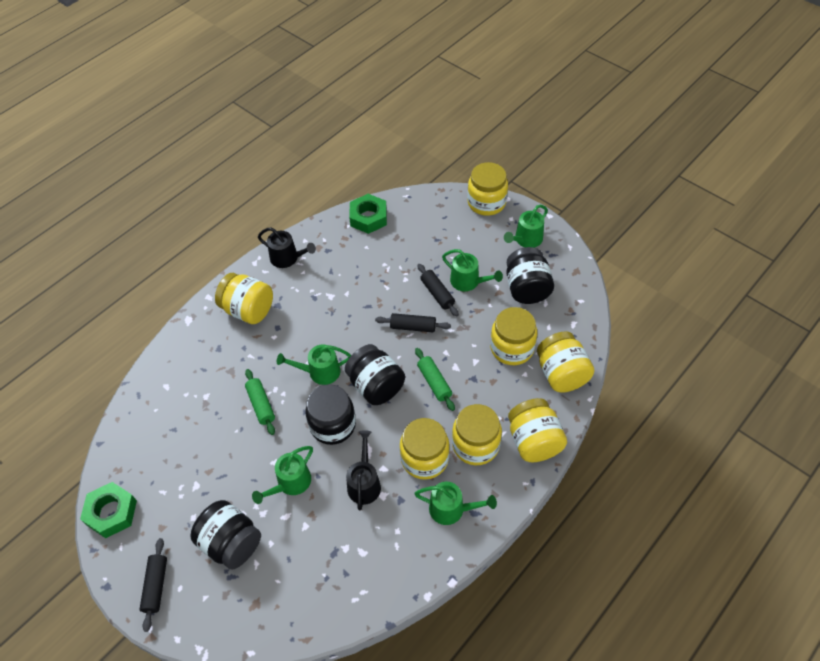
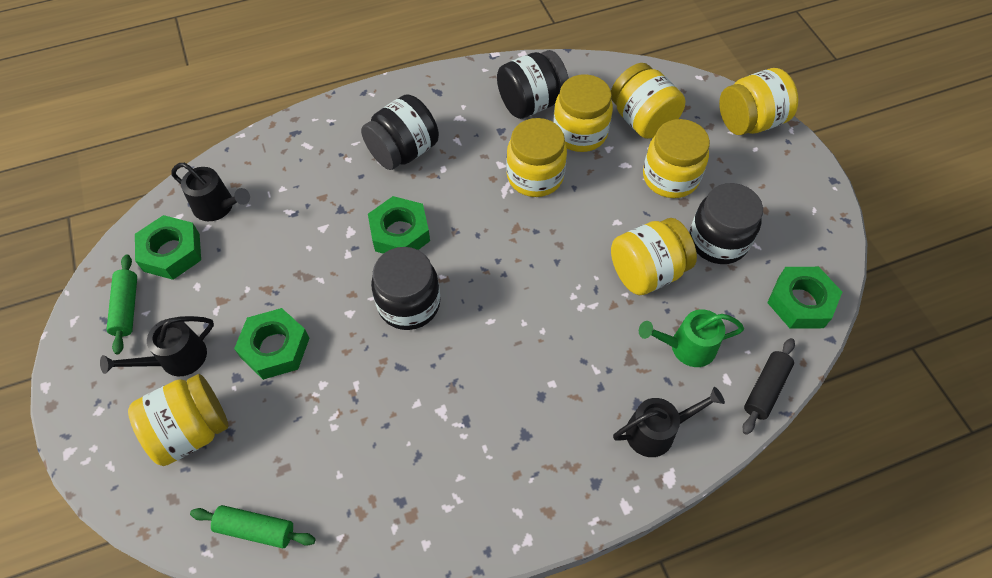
black rolling pin: 3 -> 1
black watering can: 2 -> 3
green nut: 2 -> 4
green watering can: 5 -> 1

